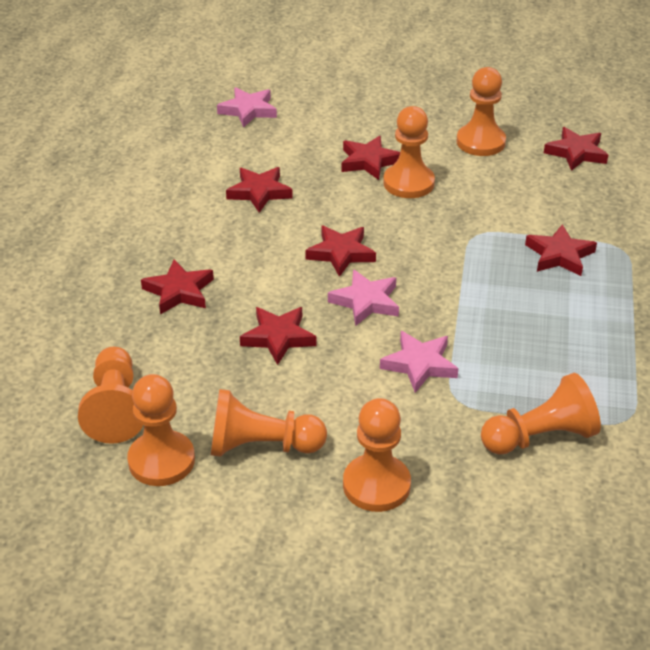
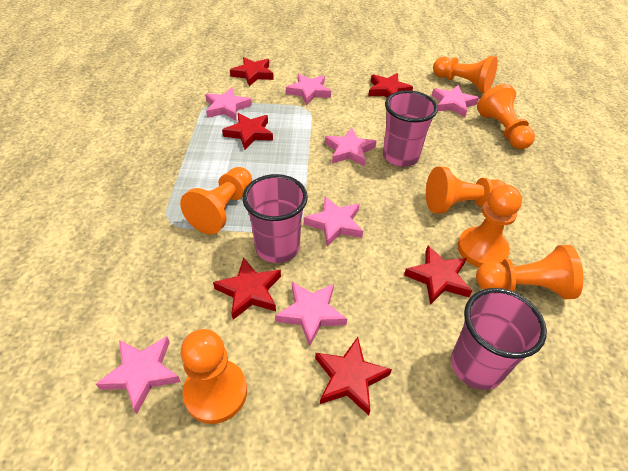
pink cup: 0 -> 3
pink star: 3 -> 7
red star: 7 -> 6

